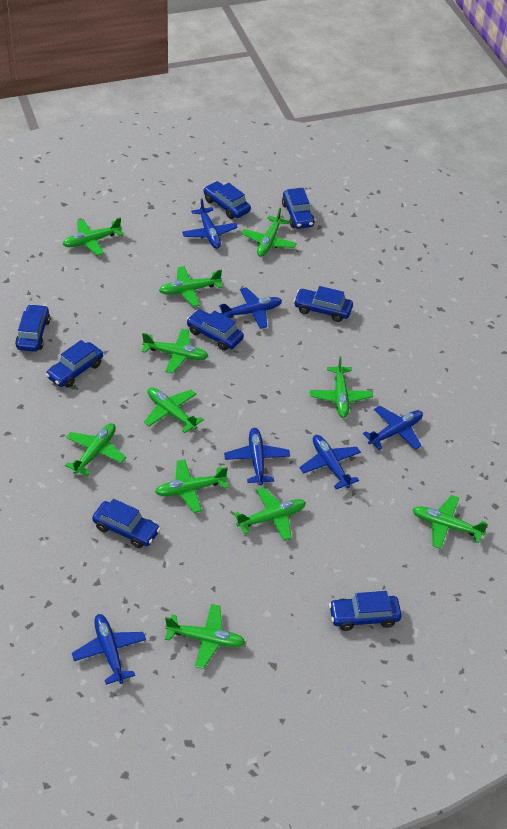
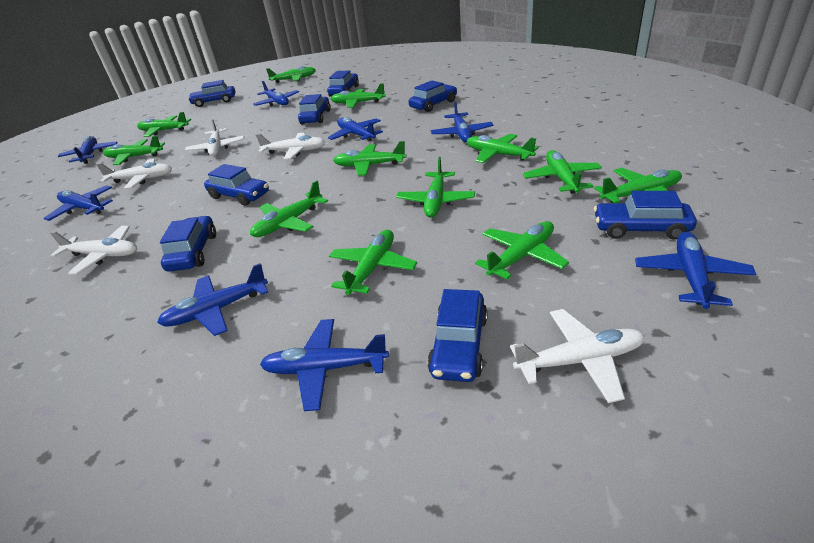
blue plane: 6 -> 8
green plane: 11 -> 12
white plane: 0 -> 5

